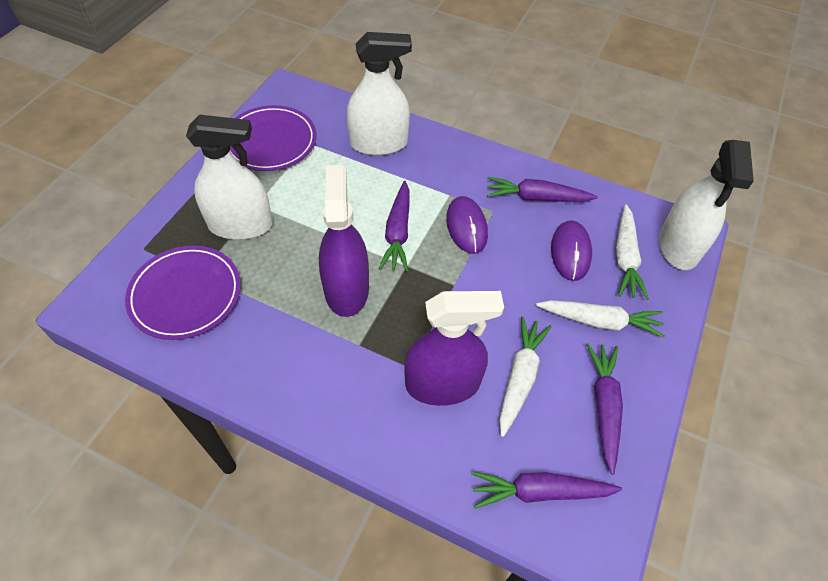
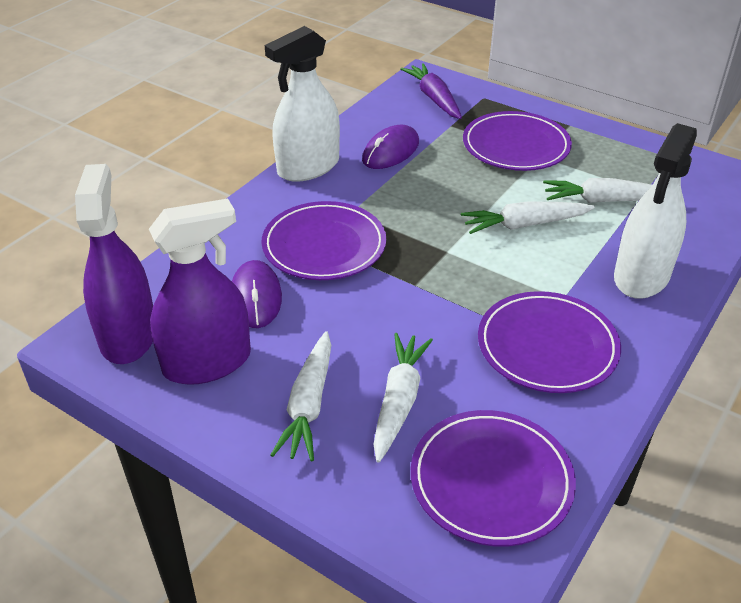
purple carrot: 4 -> 1
purple plate: 2 -> 4
white carrot: 3 -> 4
white spray bottle: 3 -> 2

